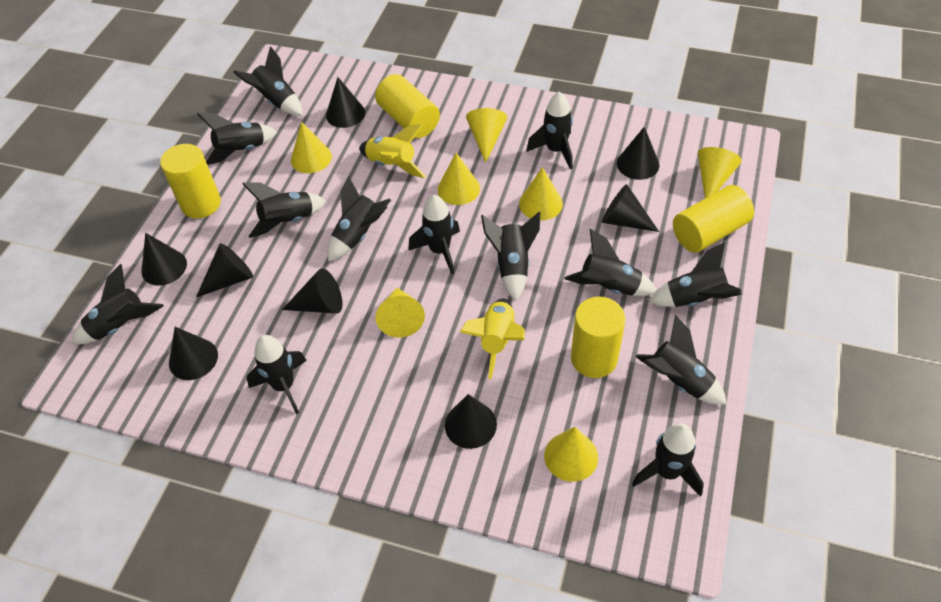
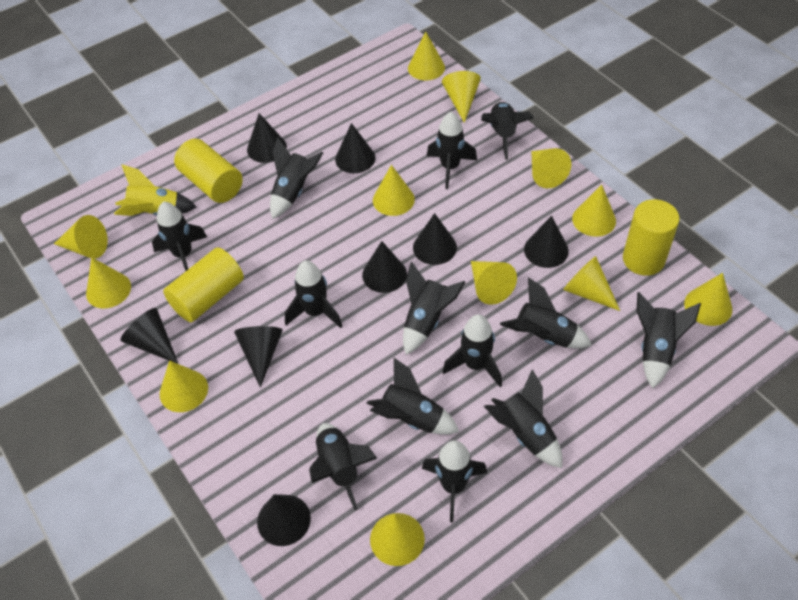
yellow cone: 7 -> 12
yellow cylinder: 4 -> 3
yellow rocket: 2 -> 1

